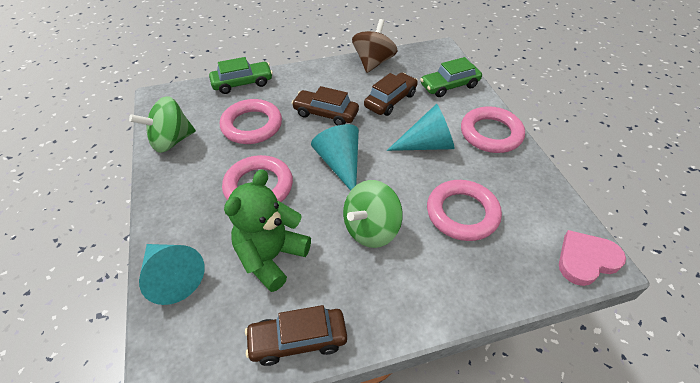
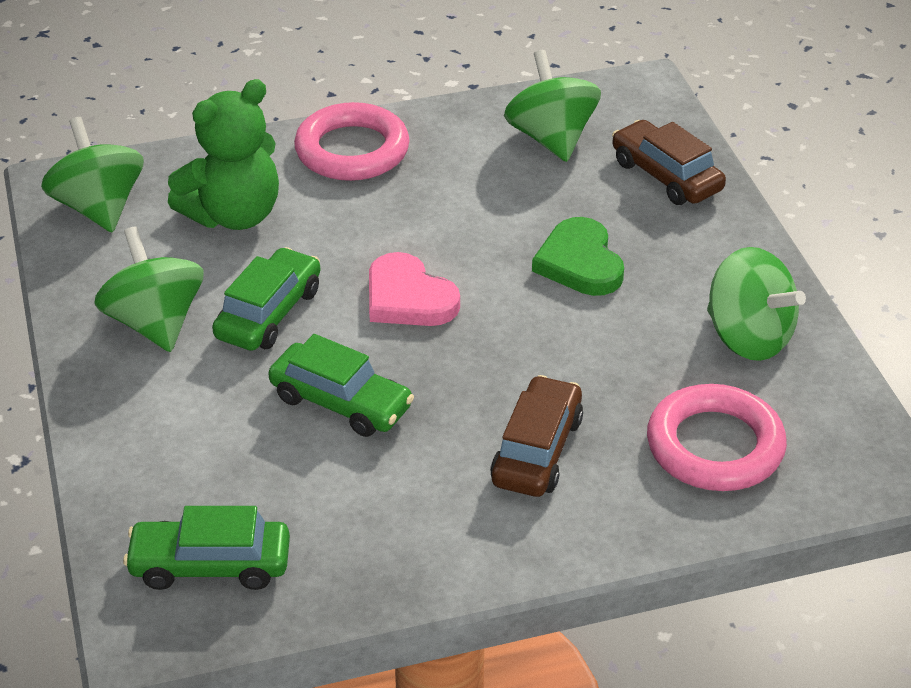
brown car: 3 -> 2
brown spinning top: 1 -> 0
green car: 2 -> 3
green heart: 0 -> 1
green spinning top: 2 -> 4
pink ring: 4 -> 2
turquoise cone: 3 -> 0

